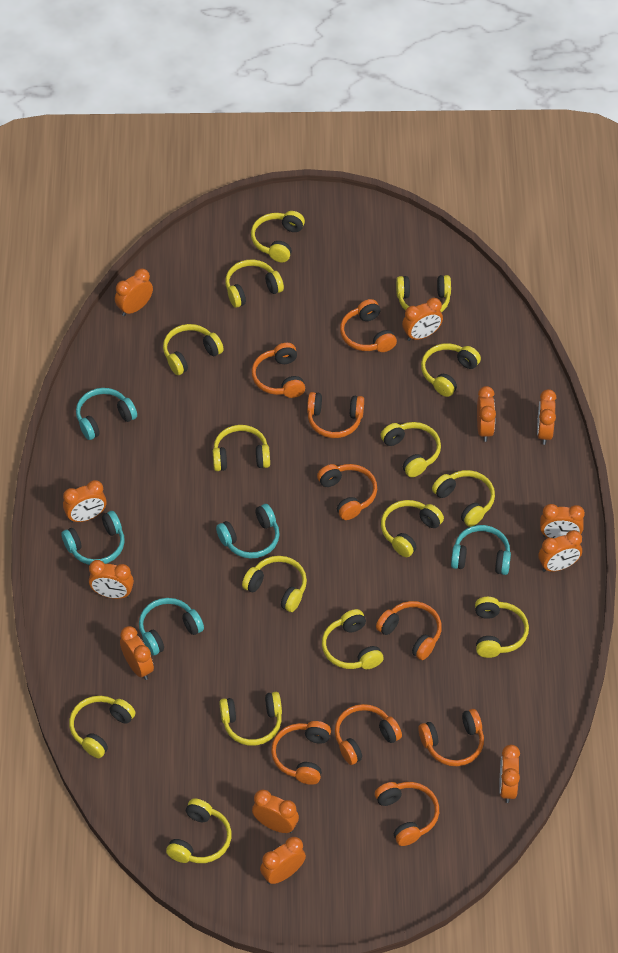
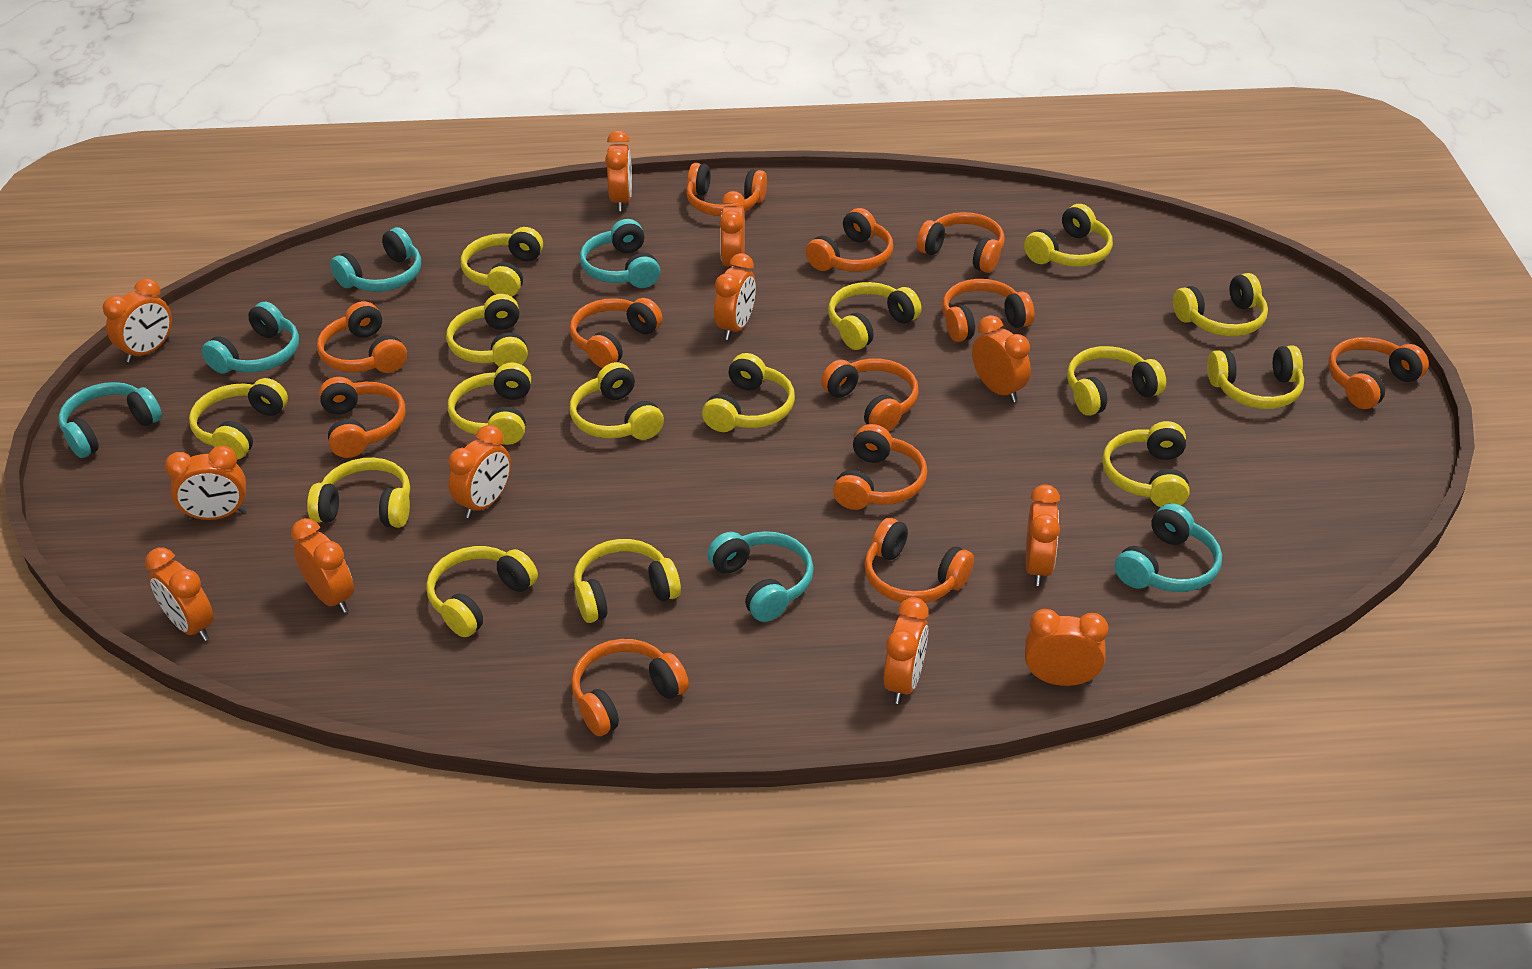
orange headphones: 9 -> 12
turquoise headphones: 5 -> 6

